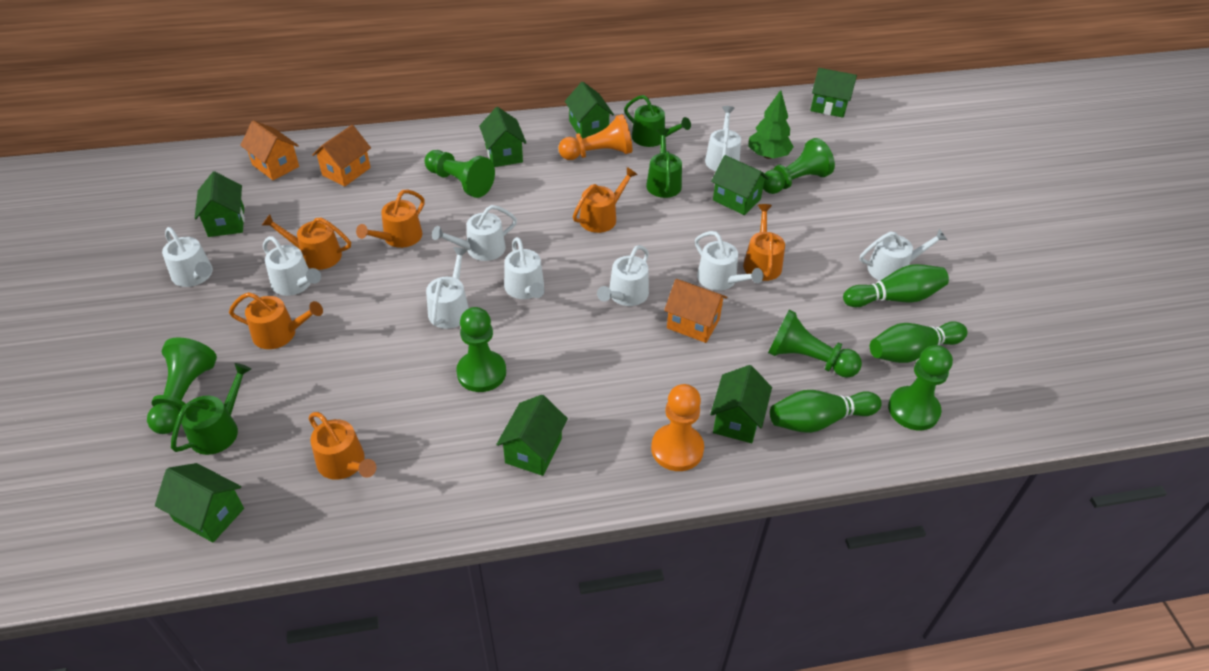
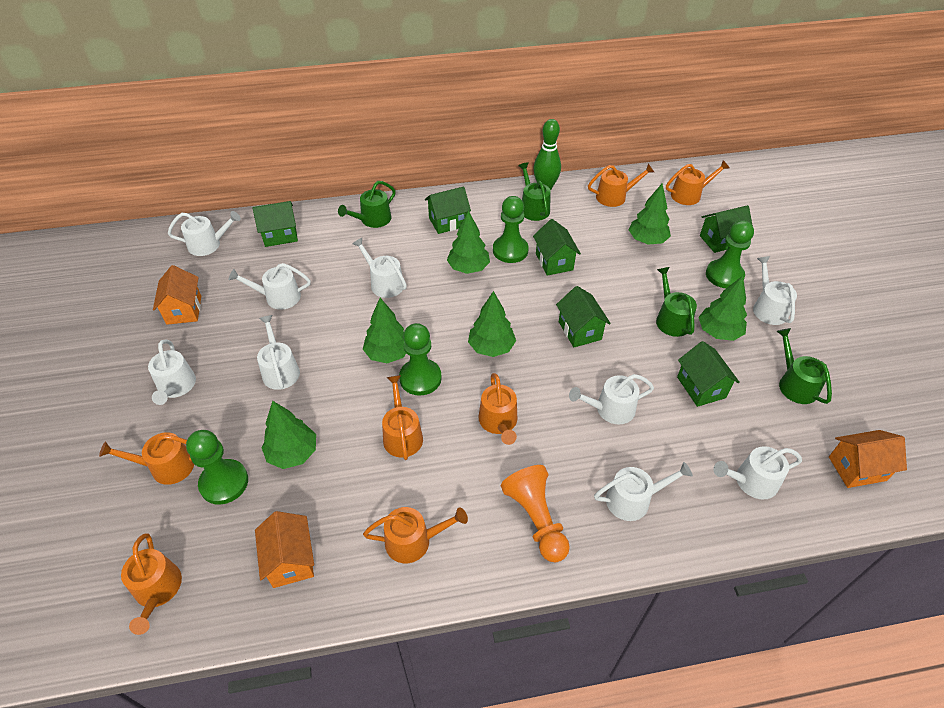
green bowling pin: 3 -> 1
green house: 8 -> 6
green pawn: 6 -> 4
green tree: 1 -> 6
green watering can: 3 -> 4
orange pawn: 2 -> 1
orange watering can: 6 -> 7

